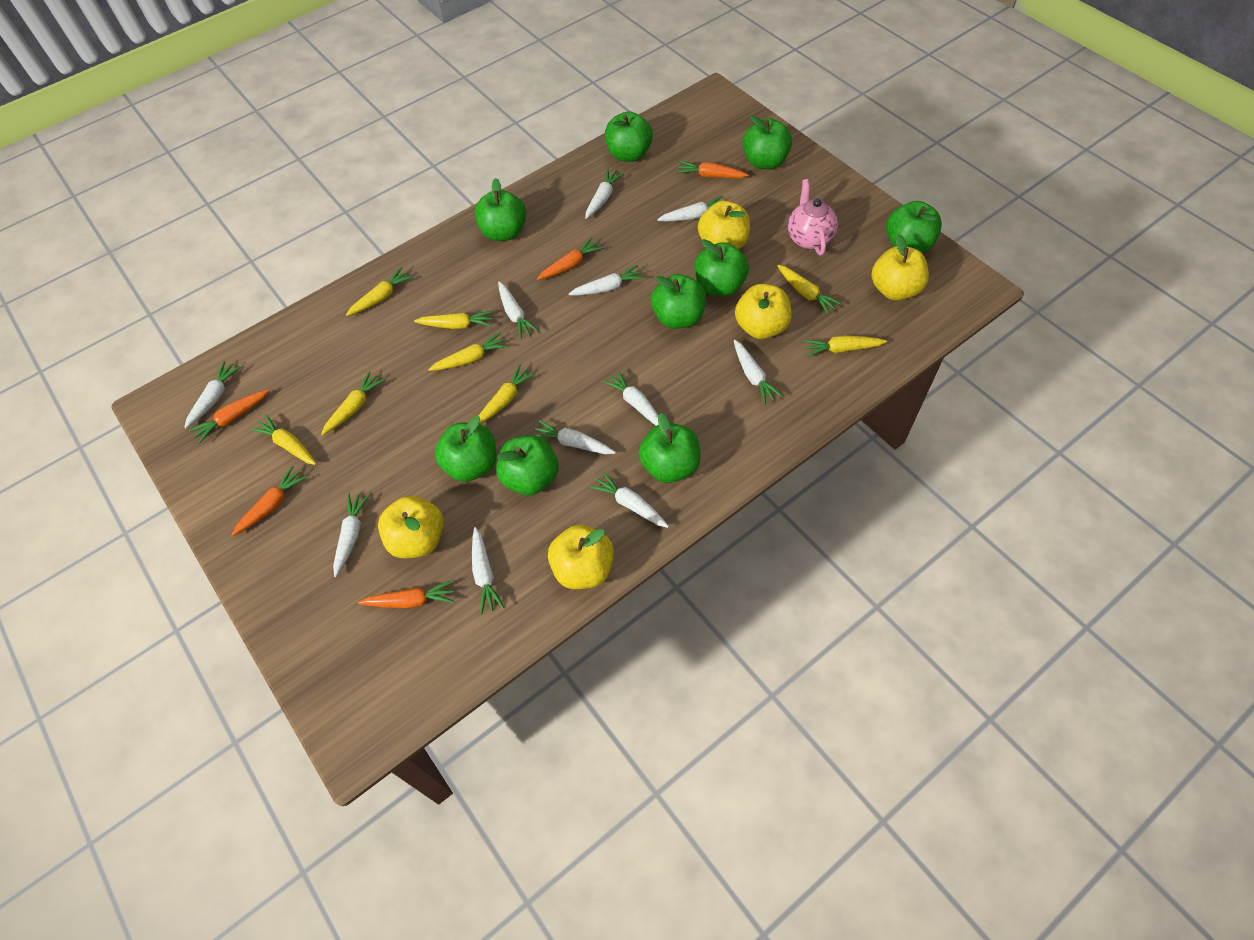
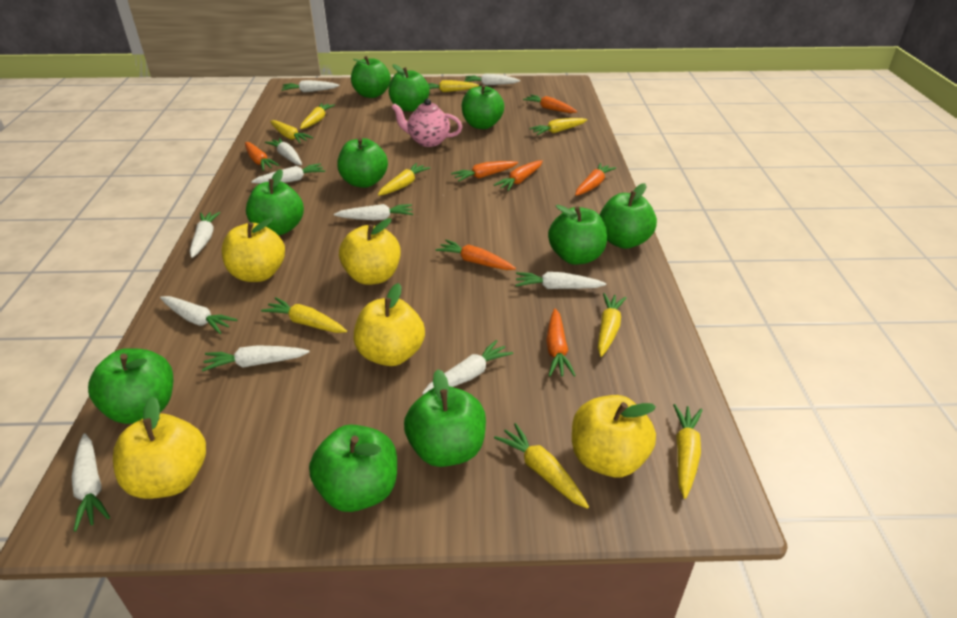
green apple: 9 -> 10
orange carrot: 5 -> 7
yellow carrot: 8 -> 9

